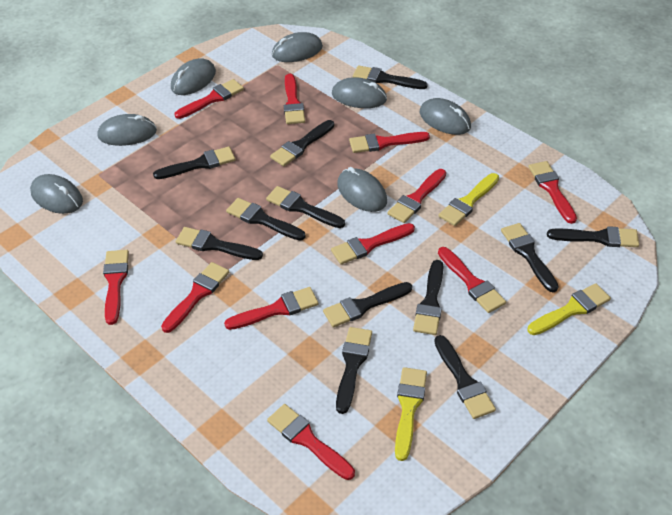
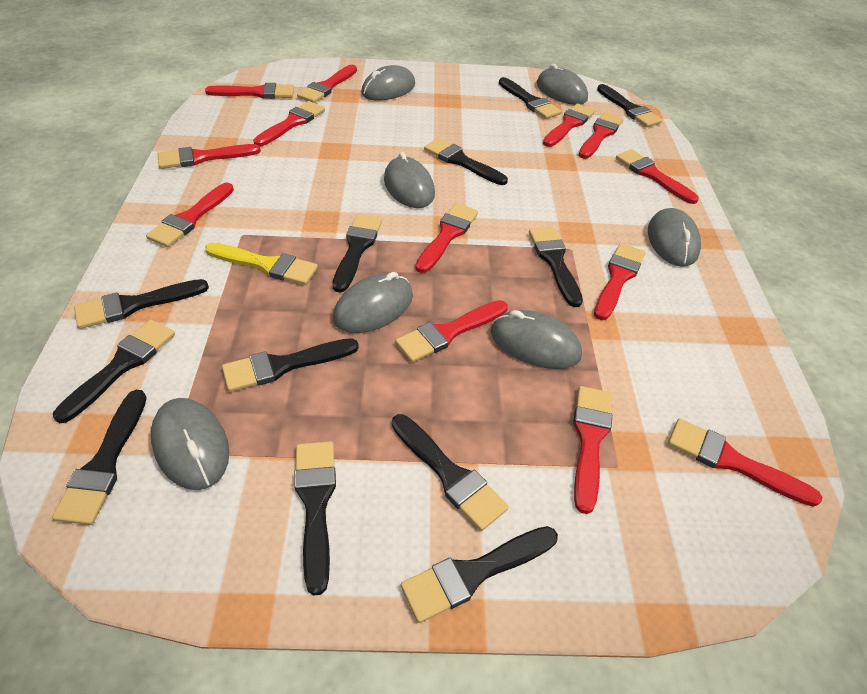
red brush: 11 -> 13
yellow brush: 3 -> 1

